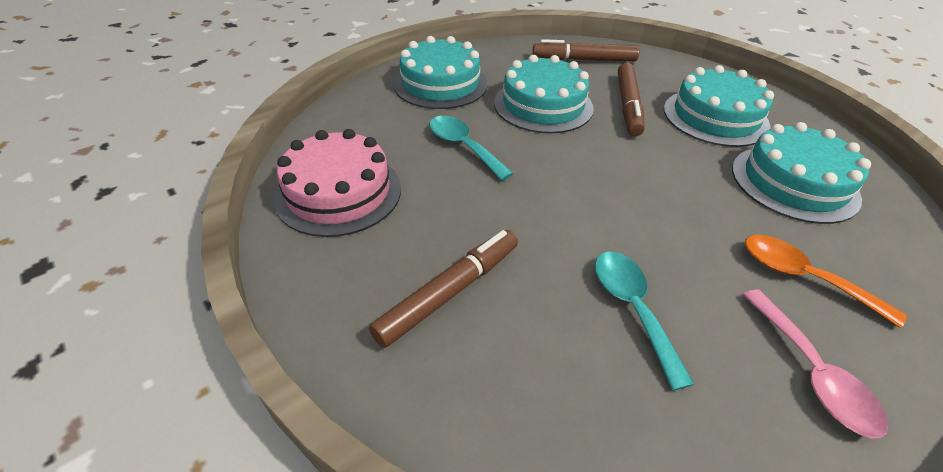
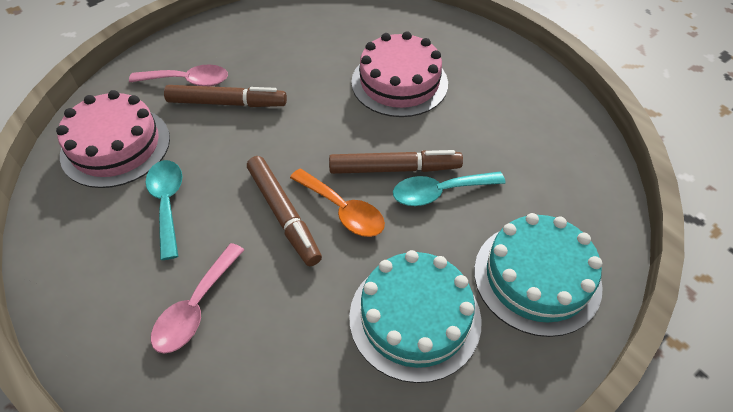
pink cake: 1 -> 2
pink spoon: 1 -> 2
turquoise cake: 4 -> 2

